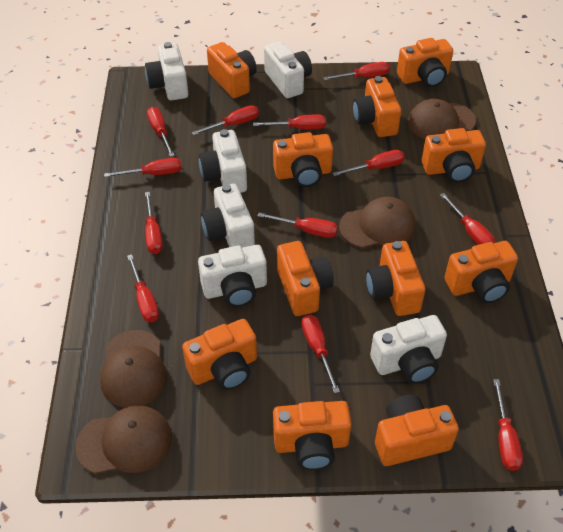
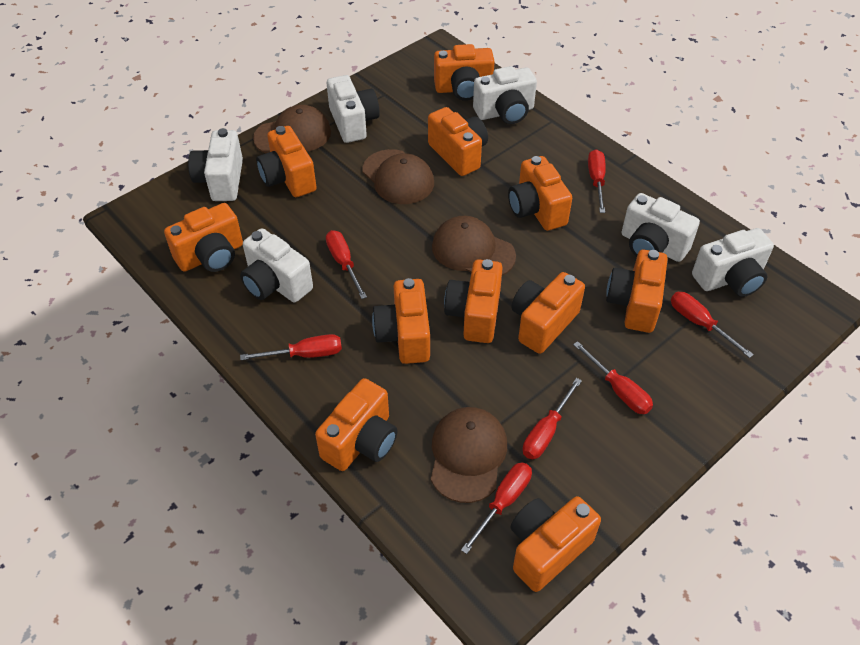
red screwdriver: 12 -> 7

